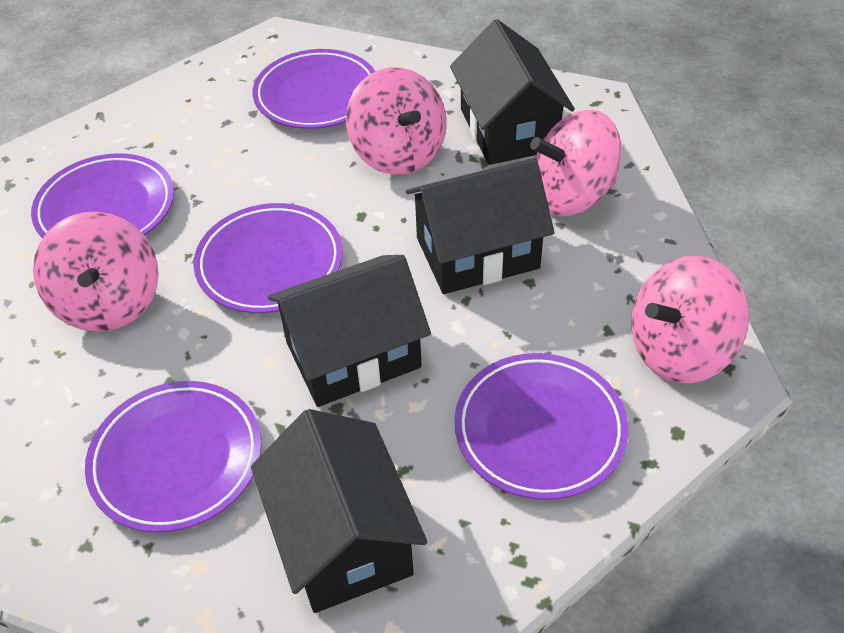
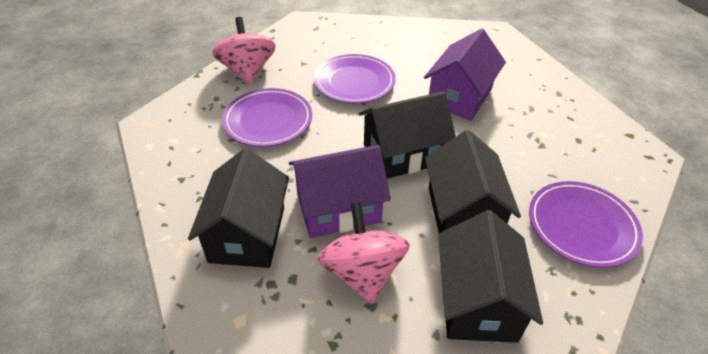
pink spinning top: 4 -> 2
purple house: 0 -> 2
purple plate: 5 -> 3

